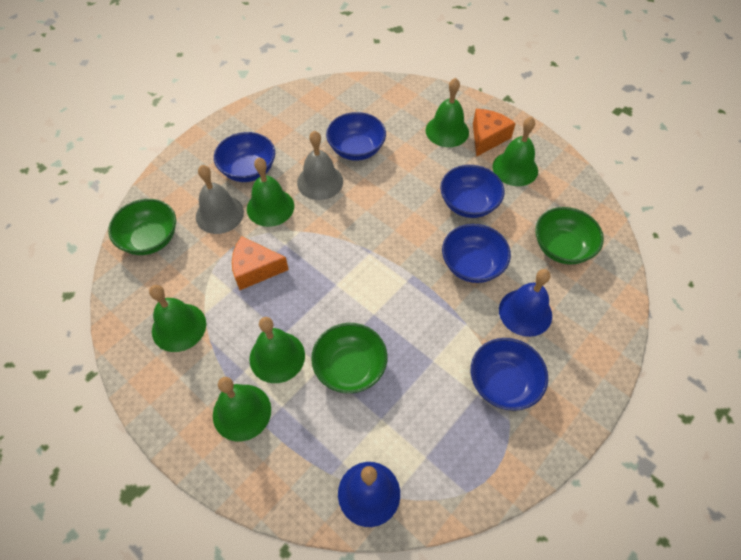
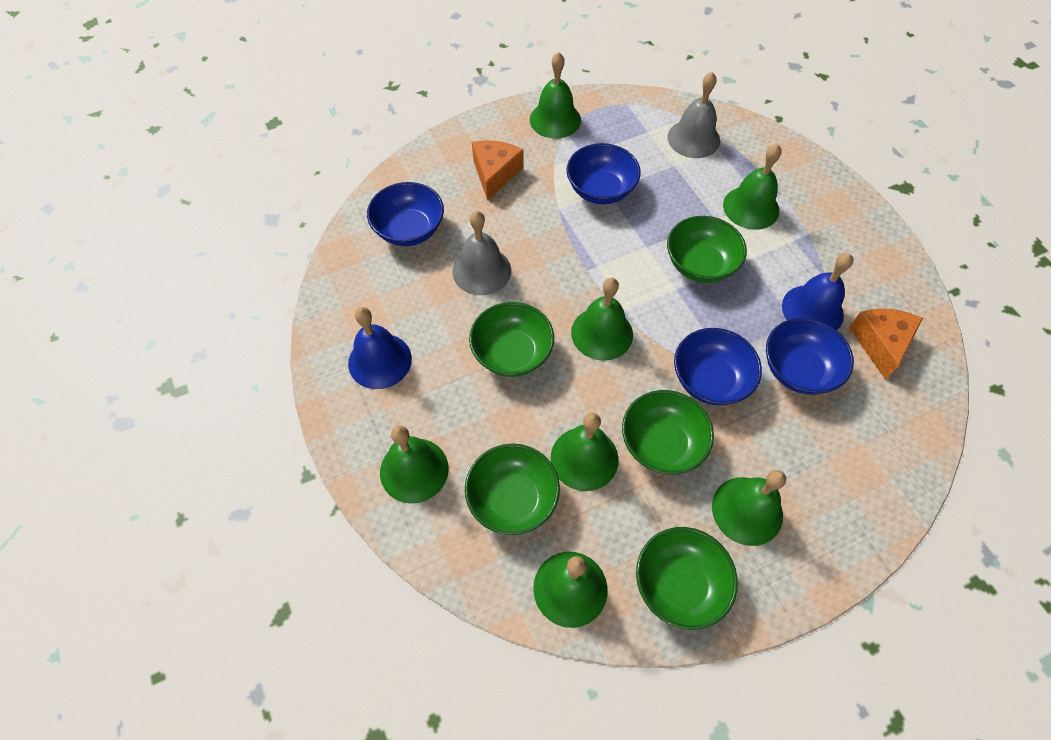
blue bowl: 5 -> 4
green bell: 6 -> 7
green bowl: 3 -> 5

